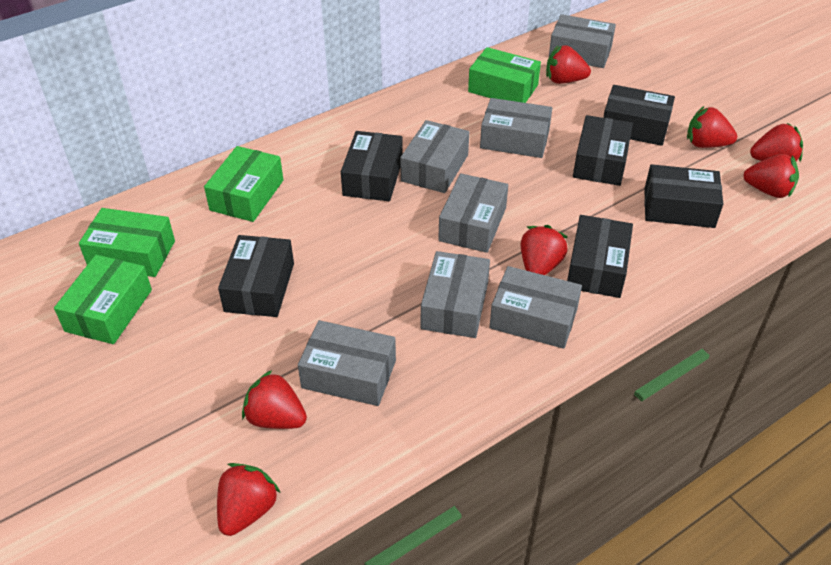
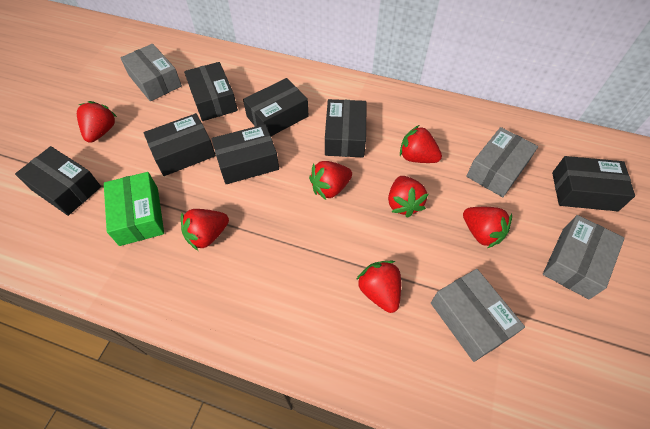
black box: 6 -> 7
green box: 4 -> 1
grey box: 7 -> 4

